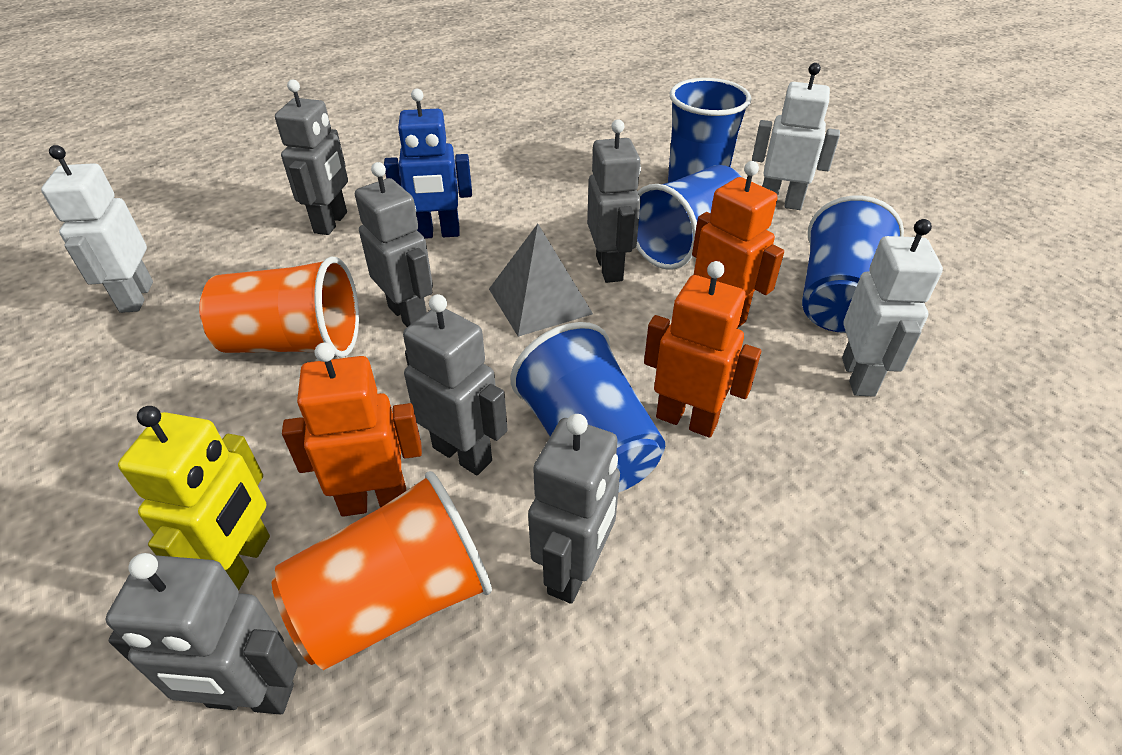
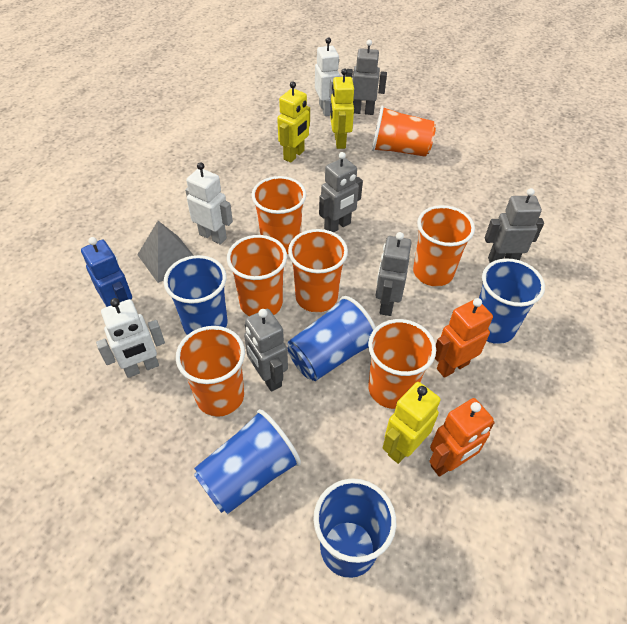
blue cup: 4 -> 5
grey robot: 6 -> 5
orange cup: 2 -> 7
orange robot: 3 -> 2
yellow robot: 1 -> 3

